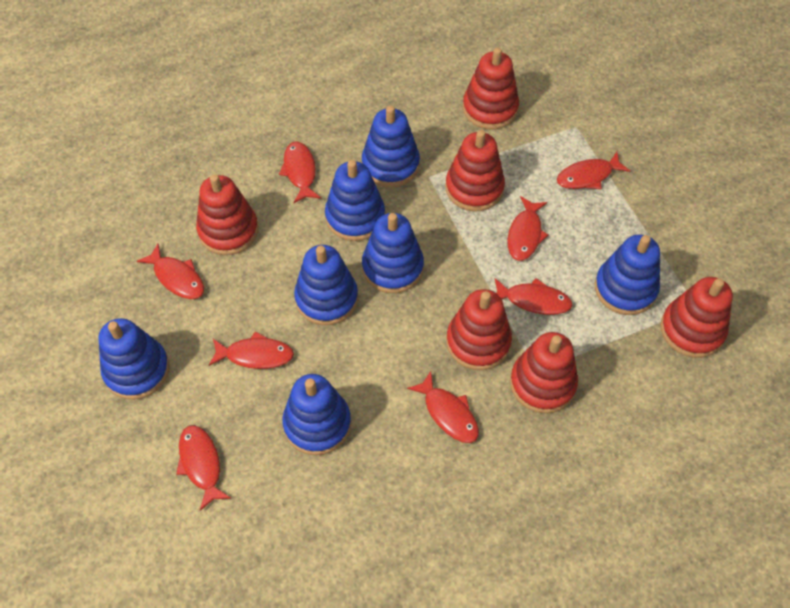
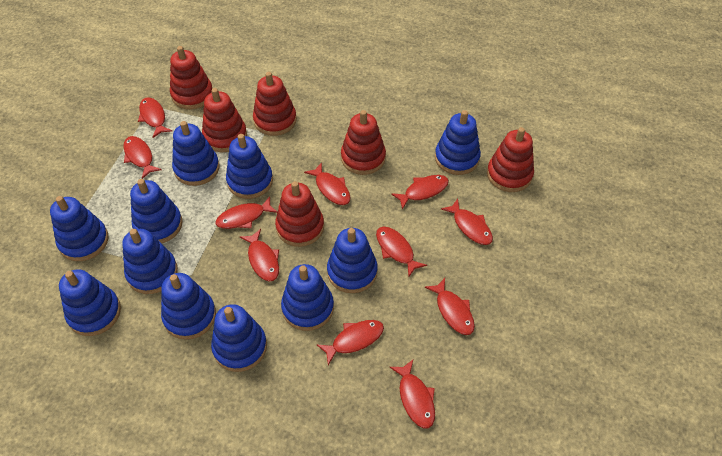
blue stacking toy: 7 -> 11
red fish: 8 -> 11

